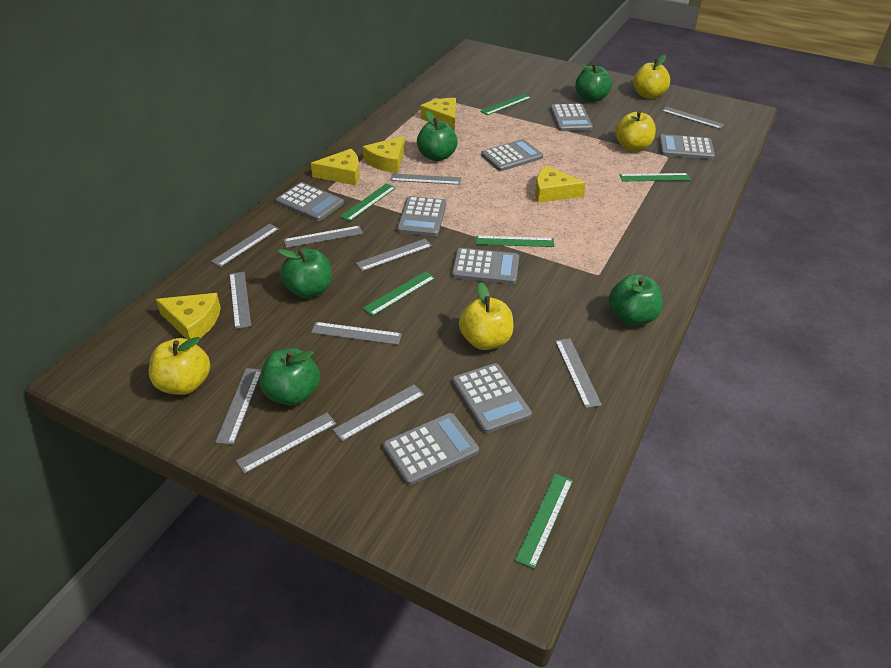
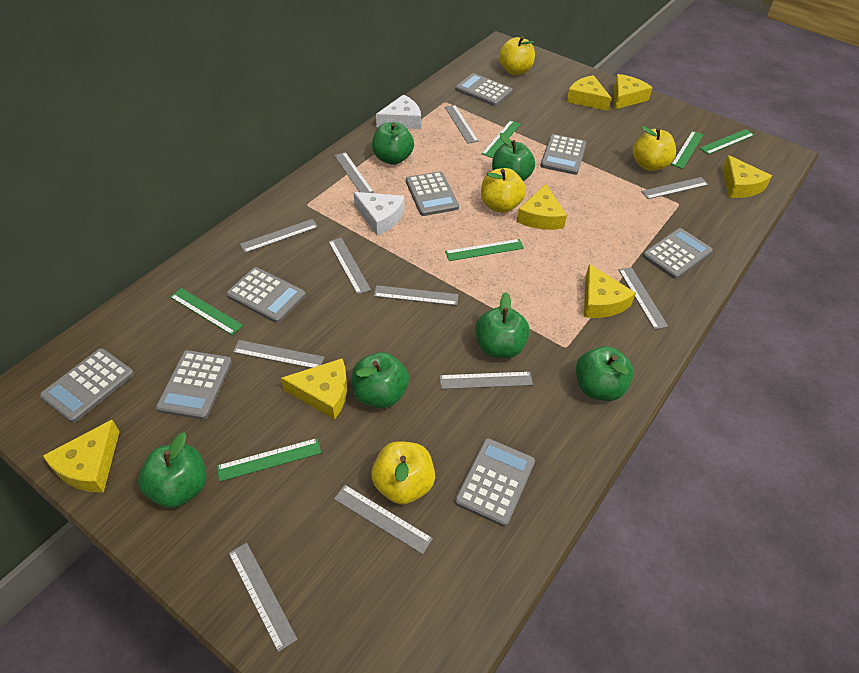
green apple: 5 -> 6
white cheese: 0 -> 2
yellow cheese: 5 -> 7

